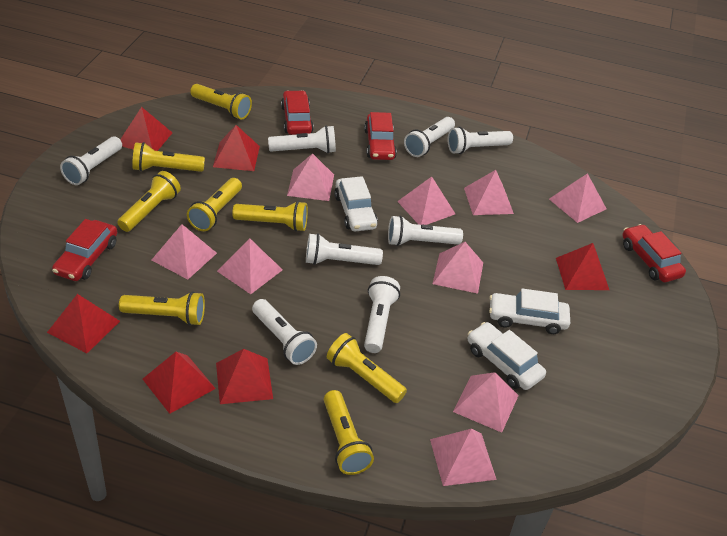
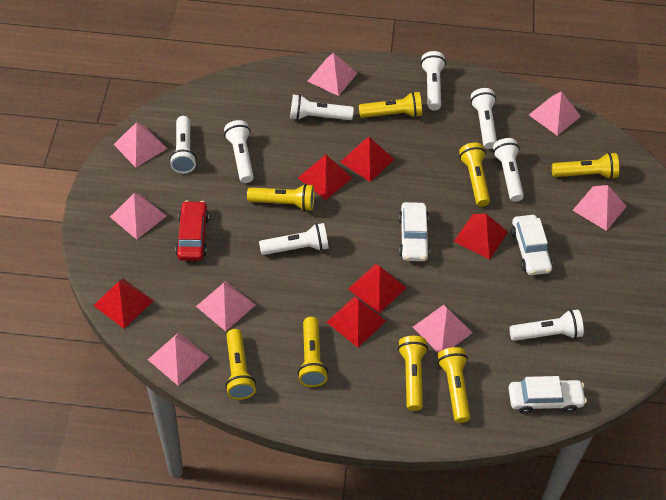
pink pyramid: 9 -> 8
red car: 4 -> 1

